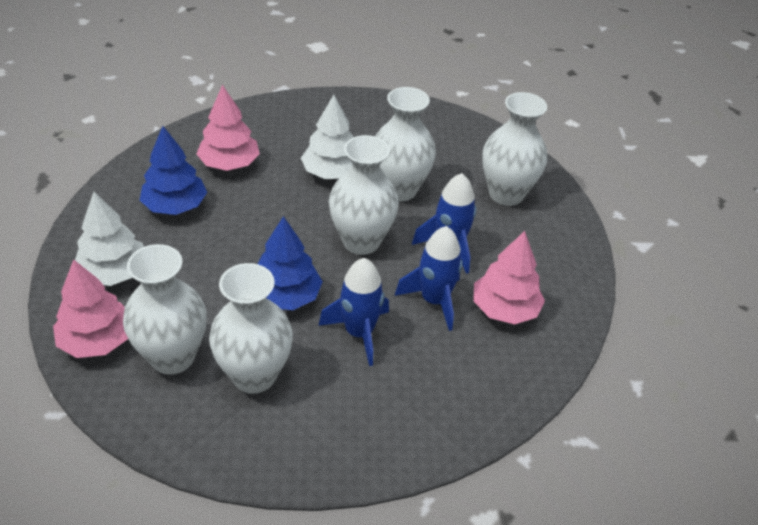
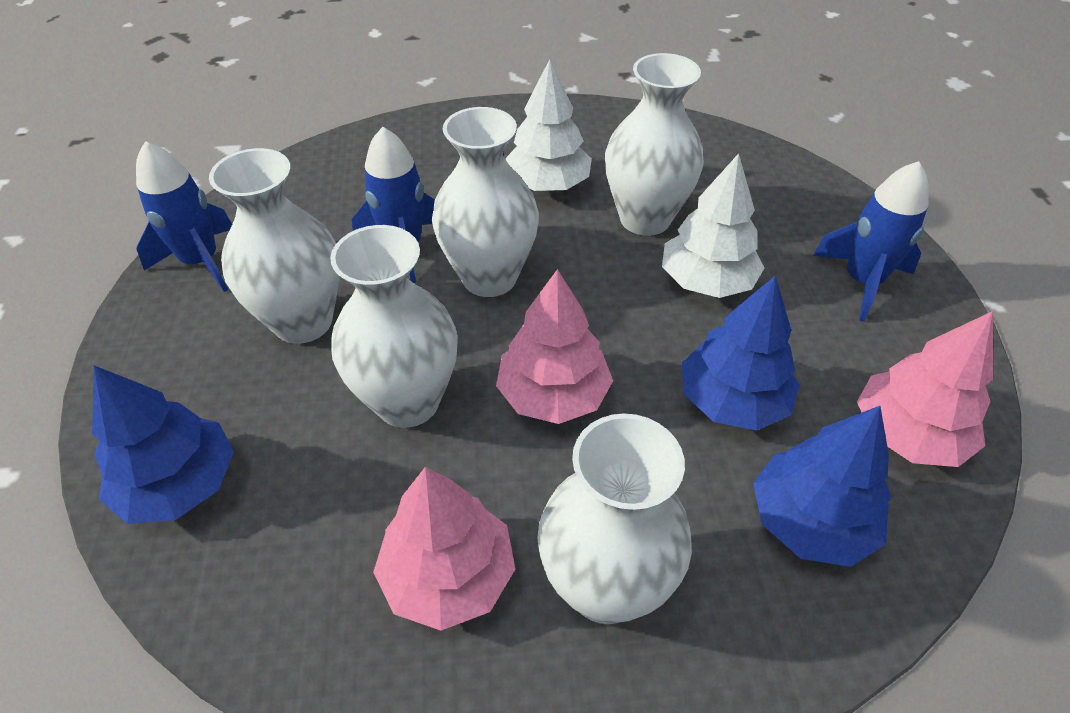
blue tree: 2 -> 3

